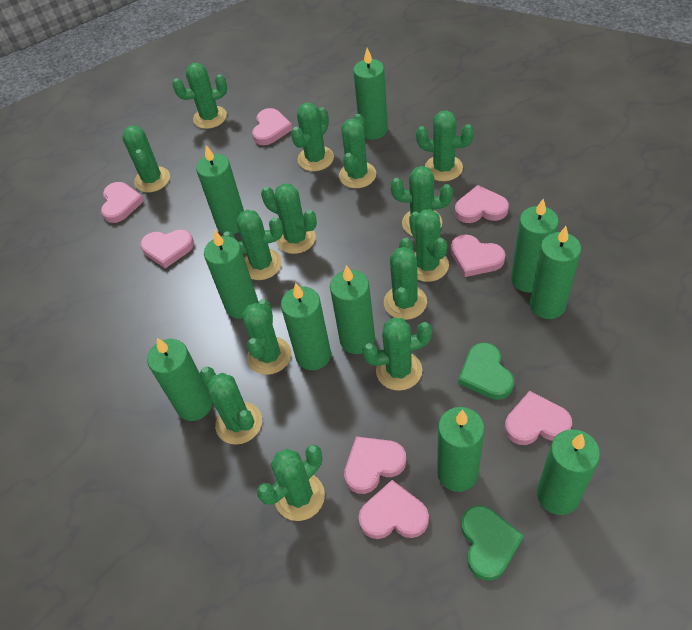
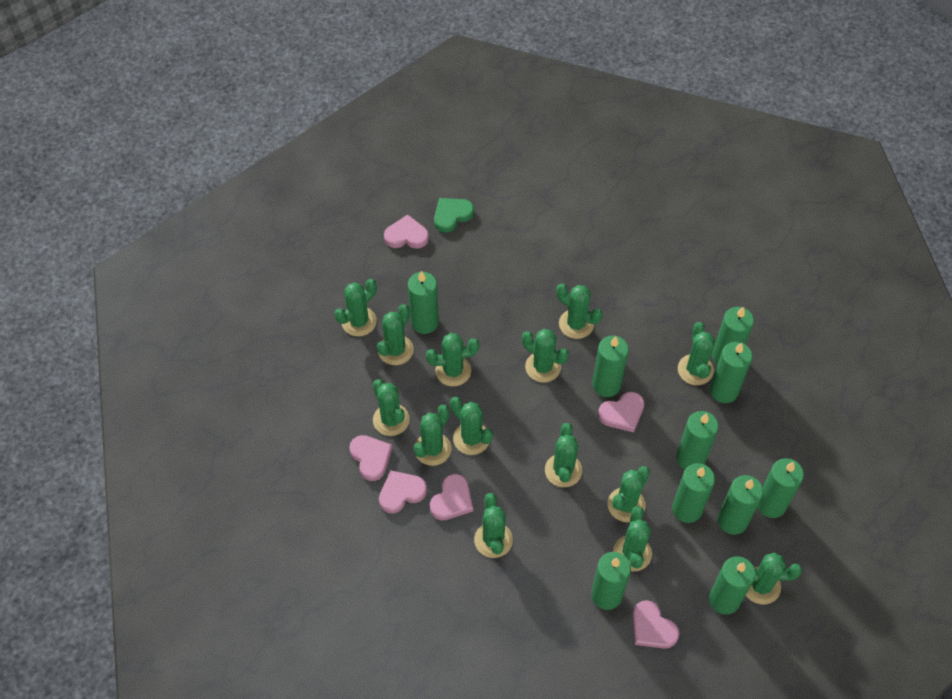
green heart: 2 -> 1
pink heart: 8 -> 6

